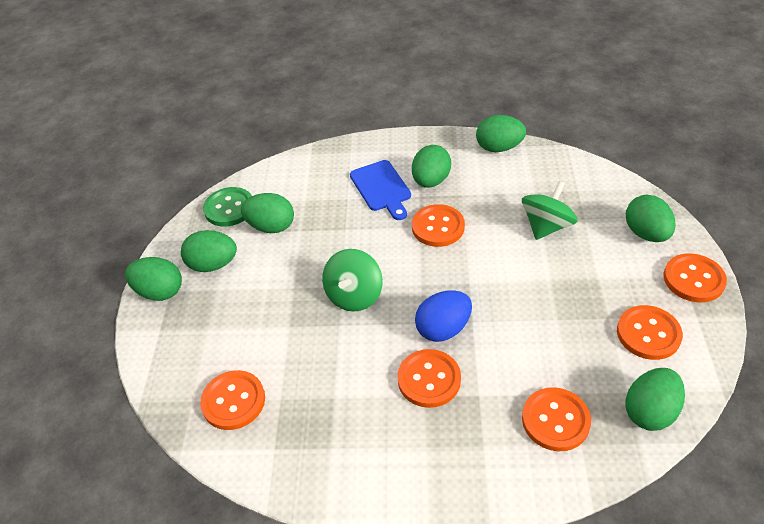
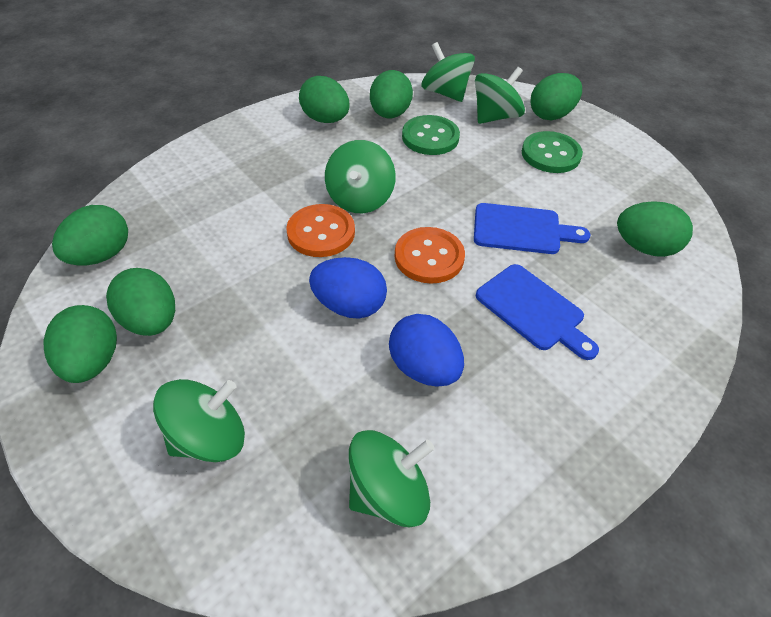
blue cutting board: 1 -> 2
blue egg: 1 -> 2
green button: 1 -> 2
green spinning top: 2 -> 5
orange button: 6 -> 2

